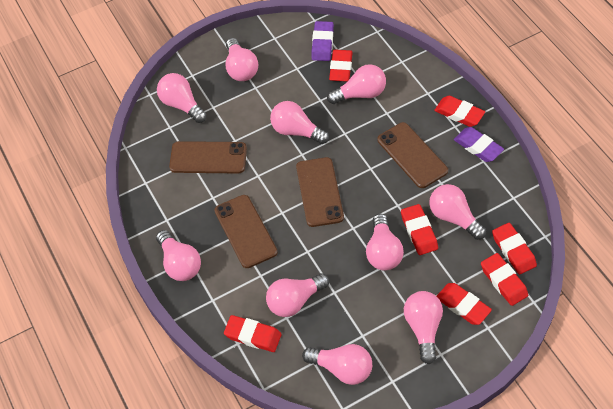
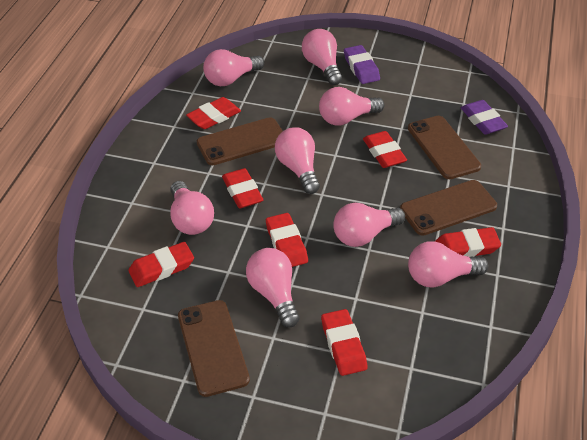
pink light bulb: 10 -> 8

